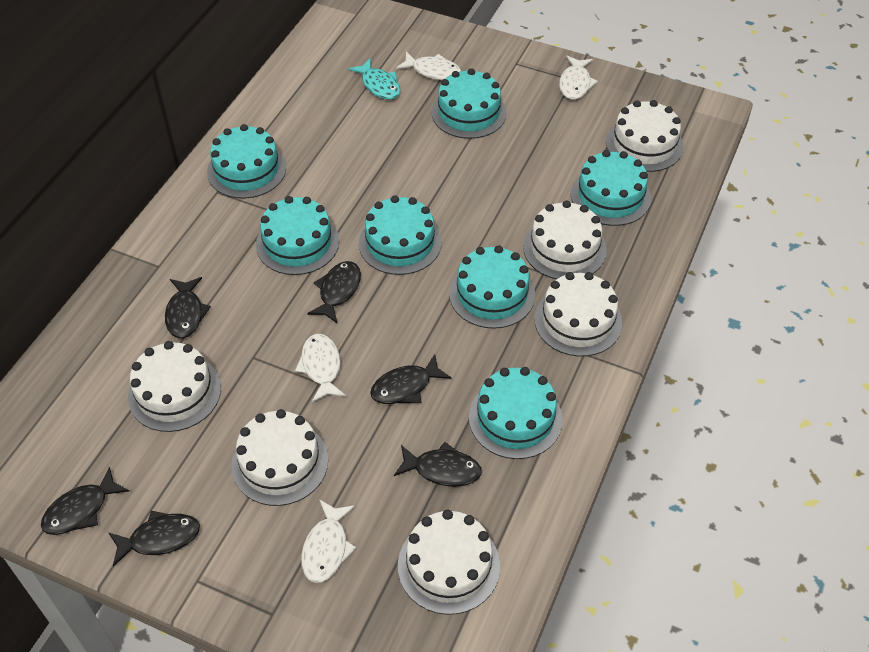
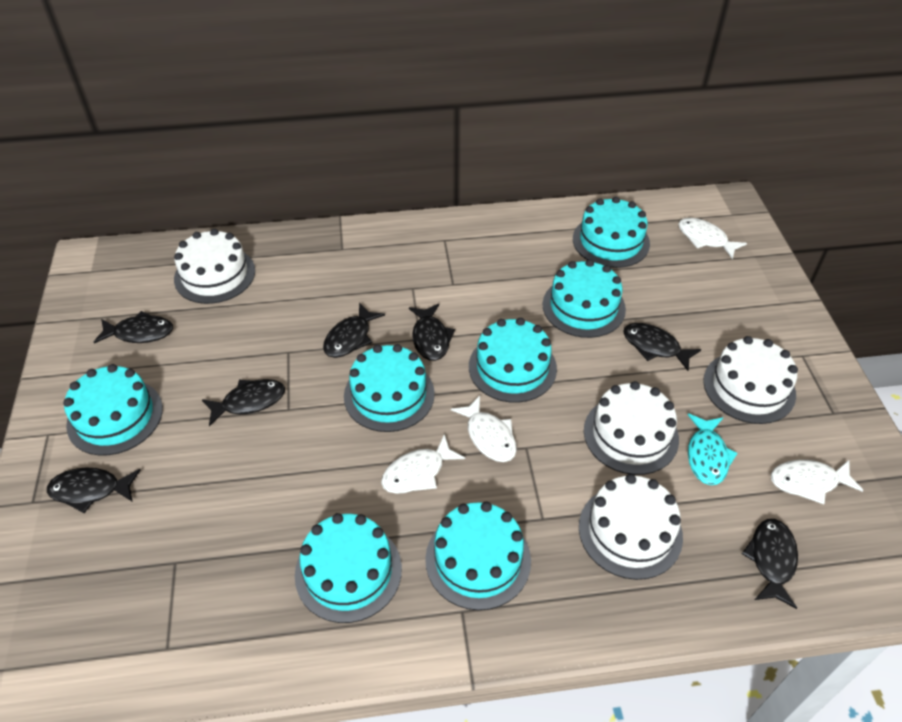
black fish: 6 -> 7
white cake: 6 -> 4

